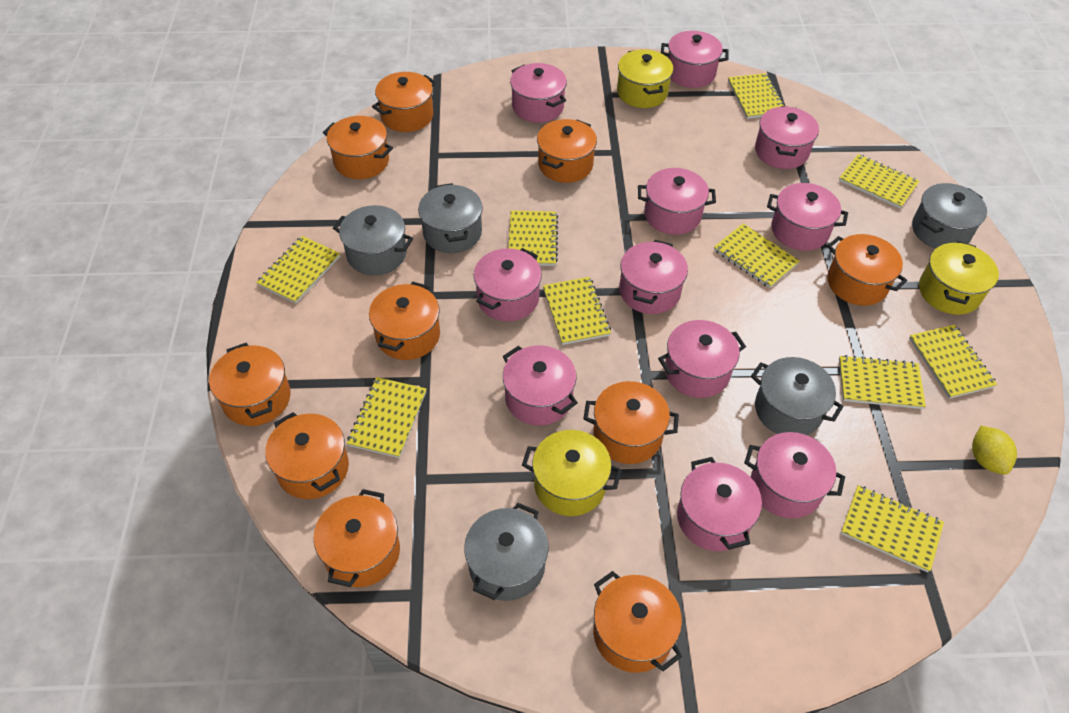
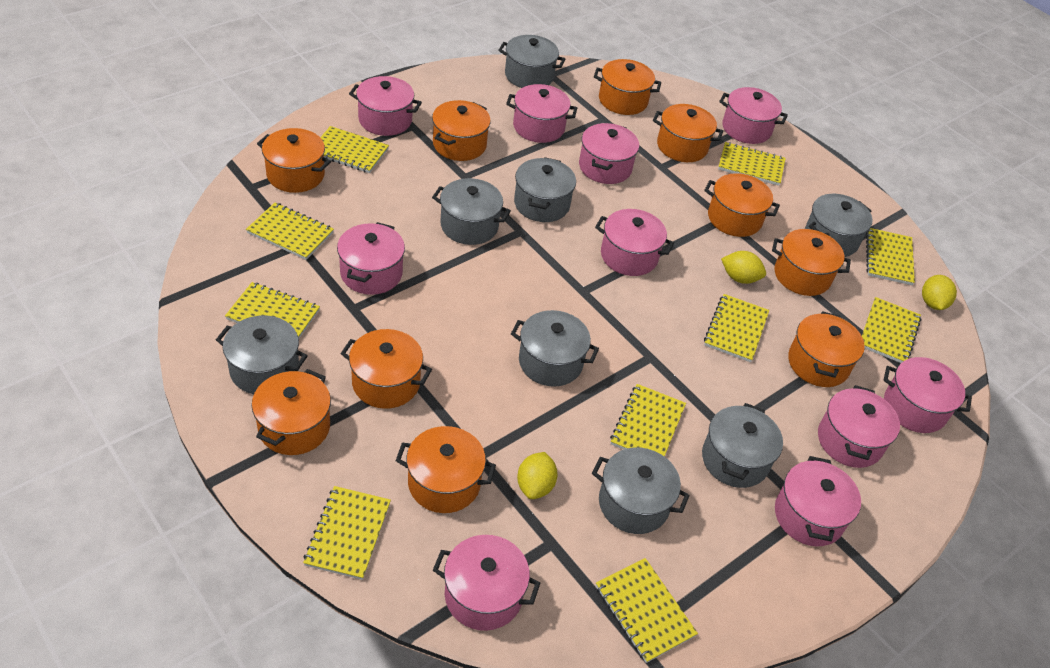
grey pot: 5 -> 8
pink pot: 11 -> 10
yellow lemon: 1 -> 3
yellow pot: 3 -> 0

